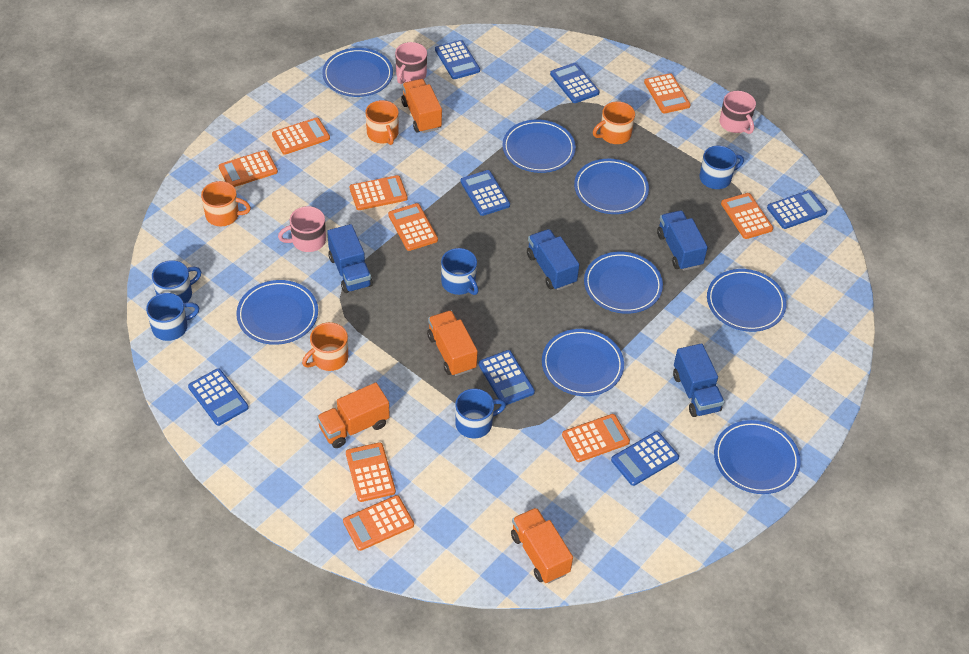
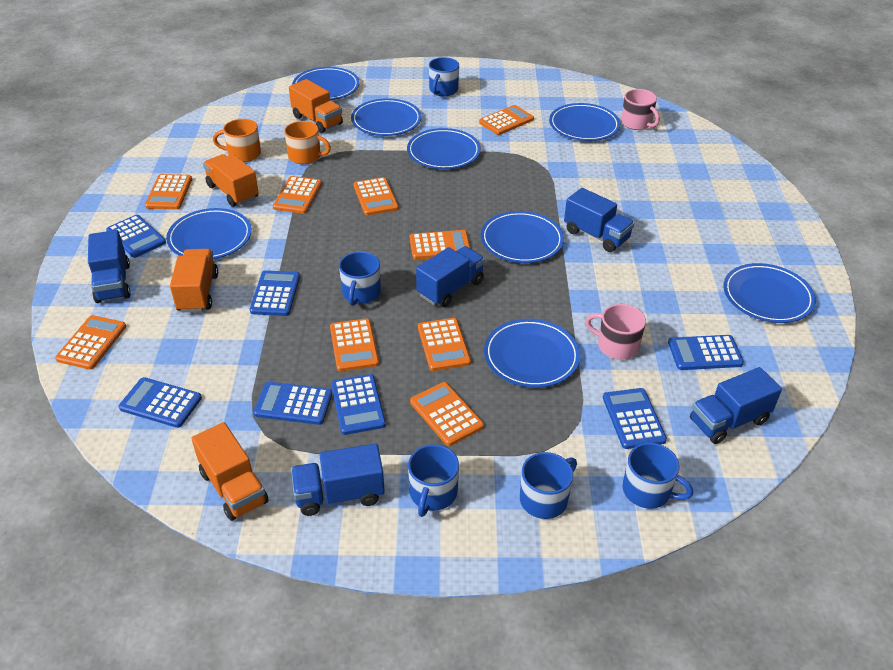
blue truck: 4 -> 5
orange mug: 4 -> 2
pink mug: 3 -> 2

